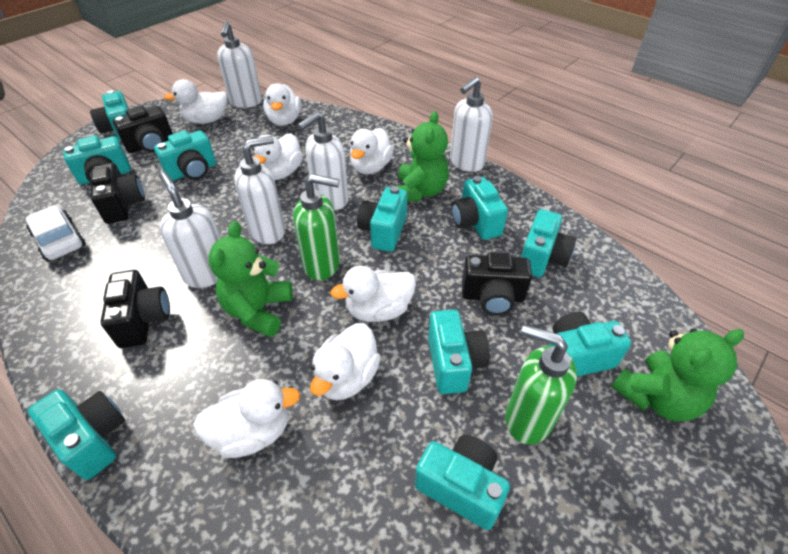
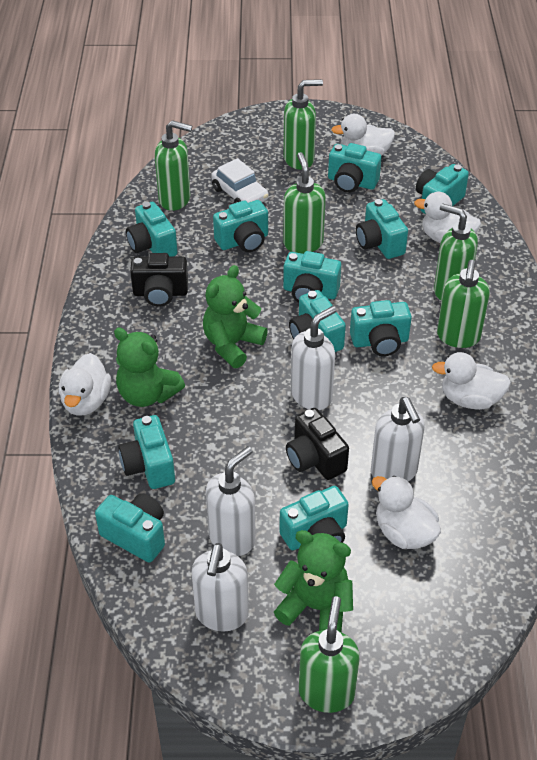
black camera: 4 -> 2
green soap dispenser: 2 -> 6
turquoise camera: 10 -> 11
white duck: 7 -> 5
white soap dispenser: 5 -> 4

